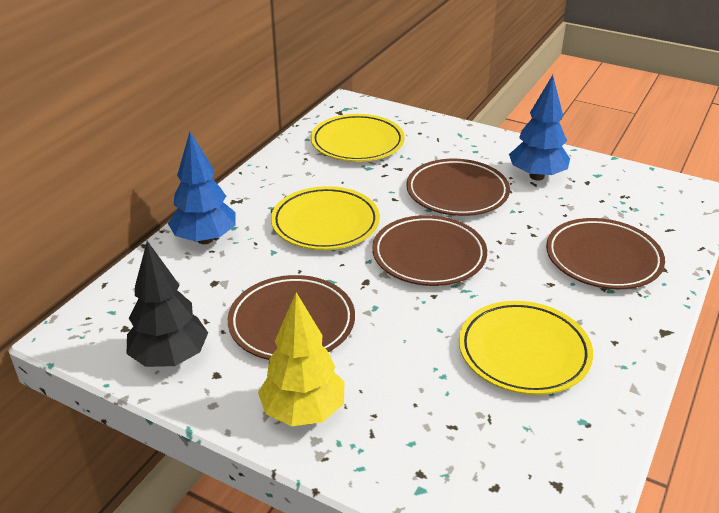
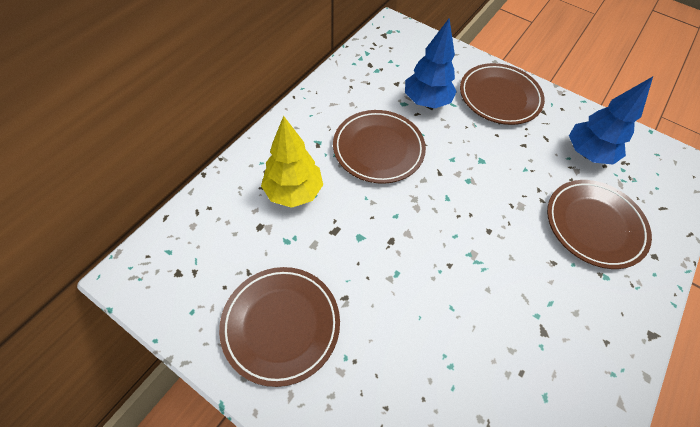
black tree: 1 -> 0
yellow plate: 3 -> 0

